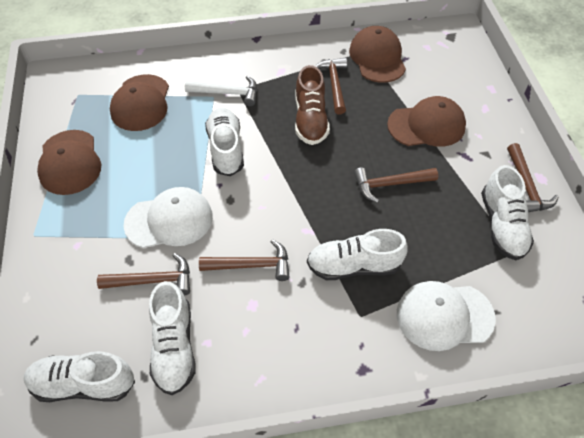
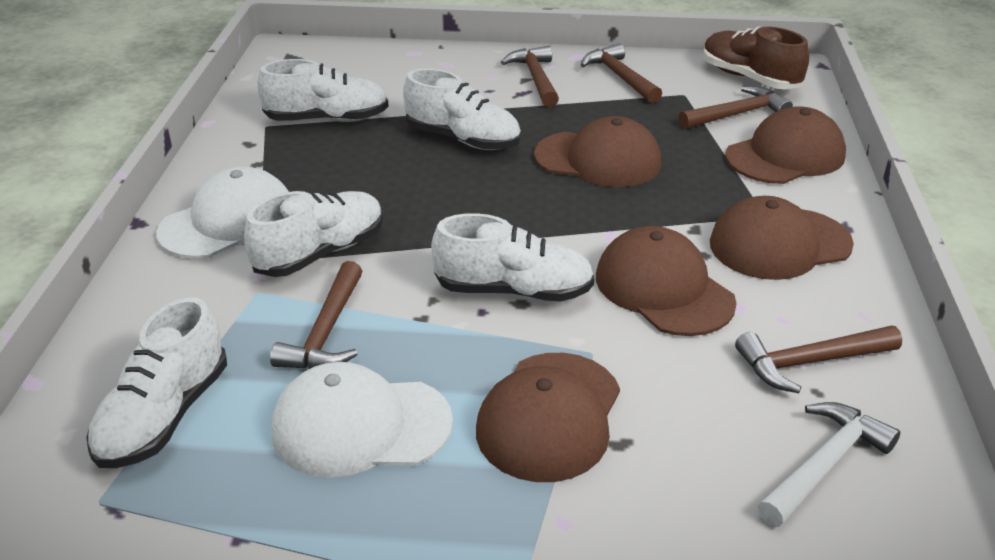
brown cap: 4 -> 5

